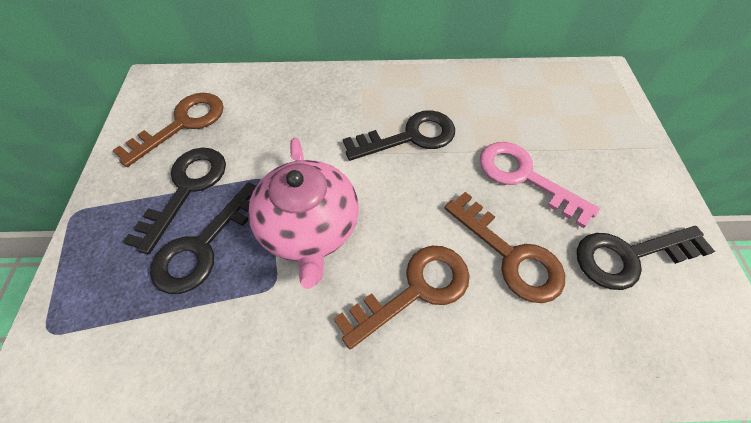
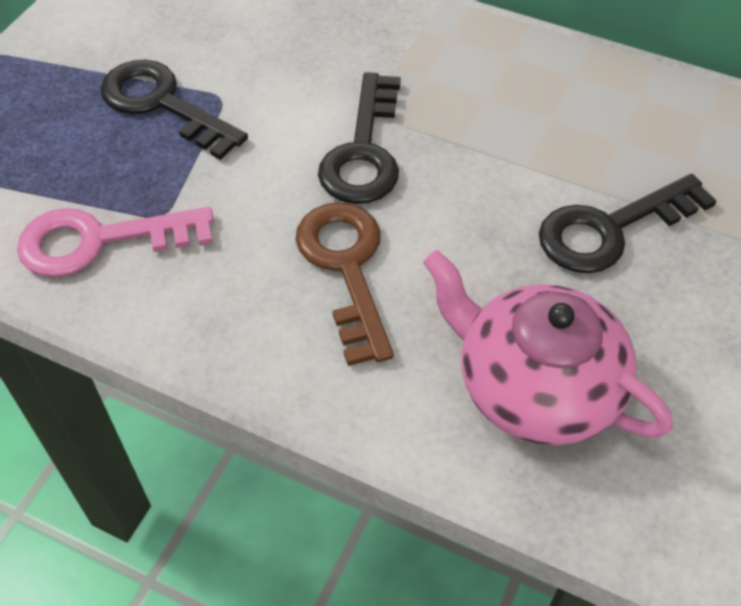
black key: 4 -> 3
brown key: 3 -> 1

